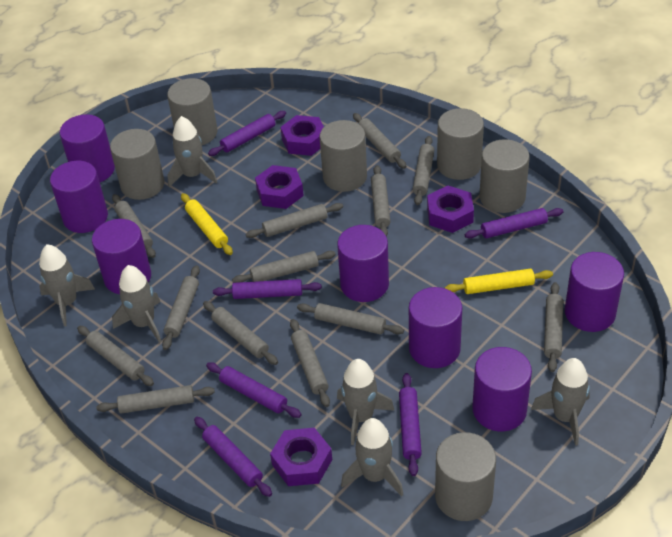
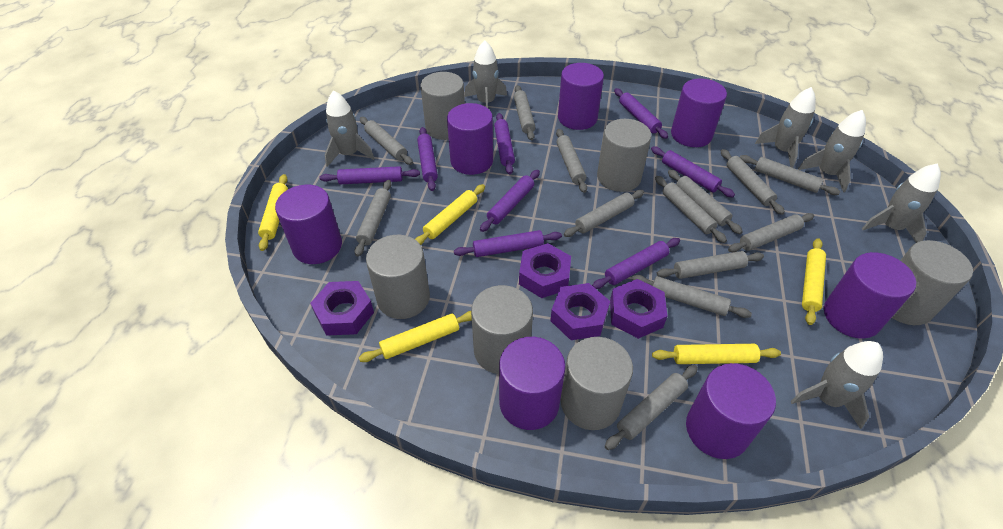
purple rolling pin: 6 -> 8
yellow rolling pin: 2 -> 5

